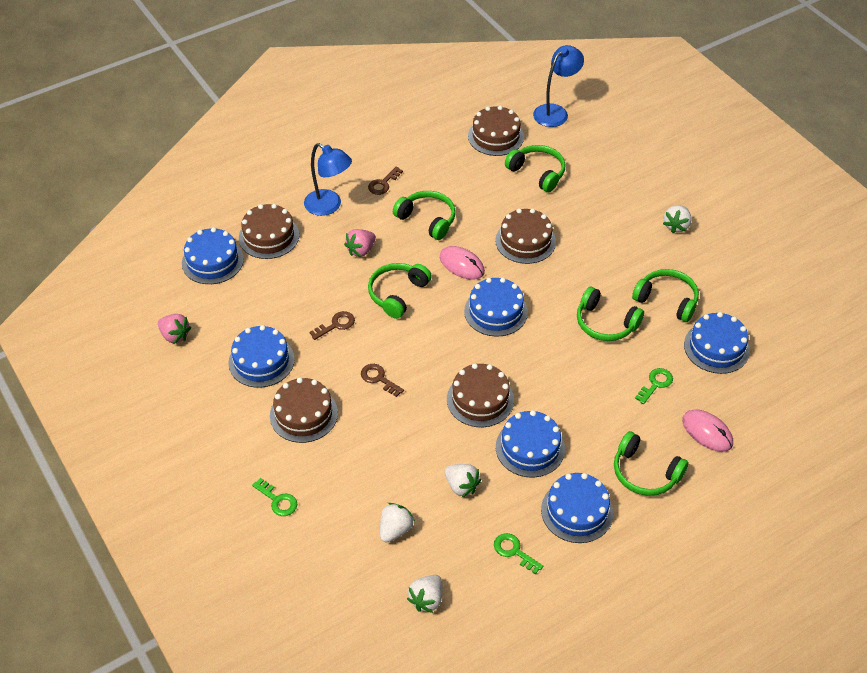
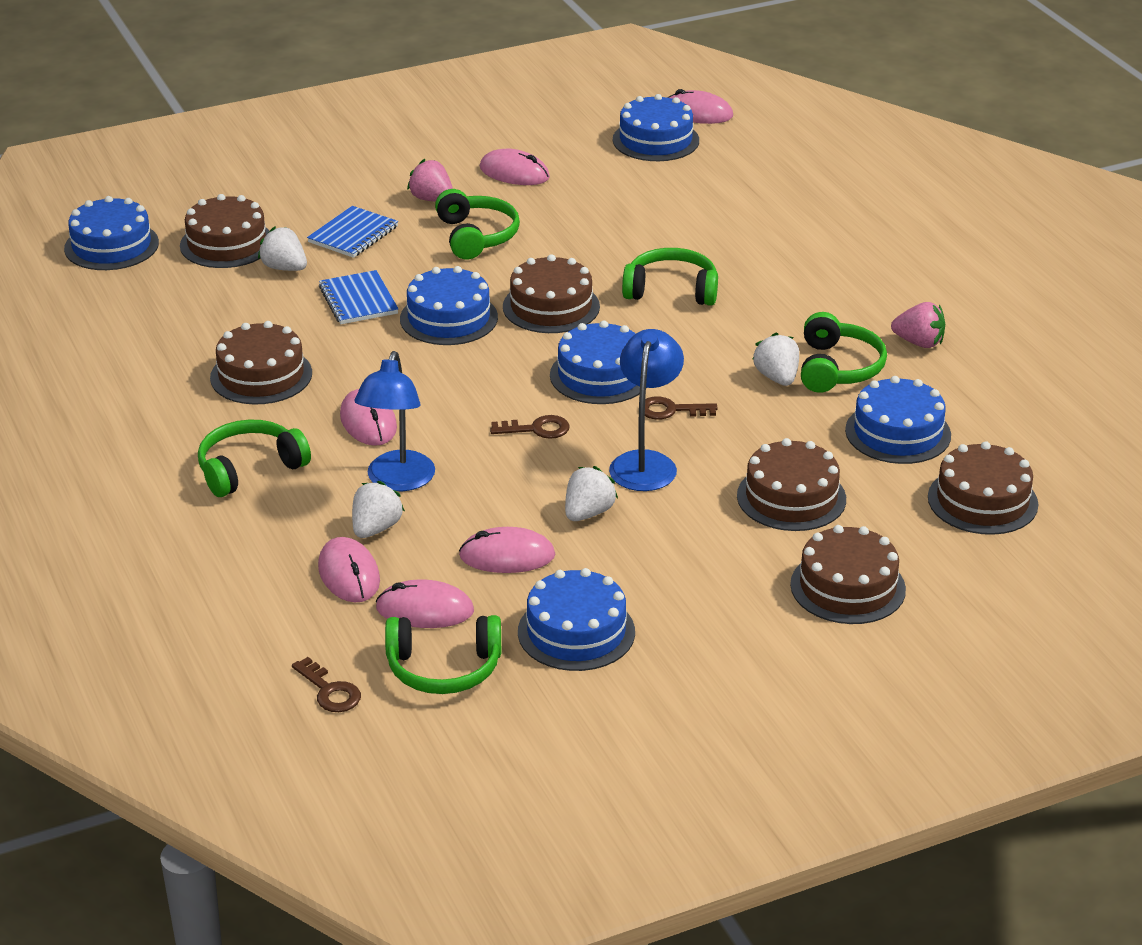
blue notebook: 0 -> 2
brown cake: 5 -> 6
green headphones: 6 -> 5
green key: 3 -> 0
pink mouse: 2 -> 6

